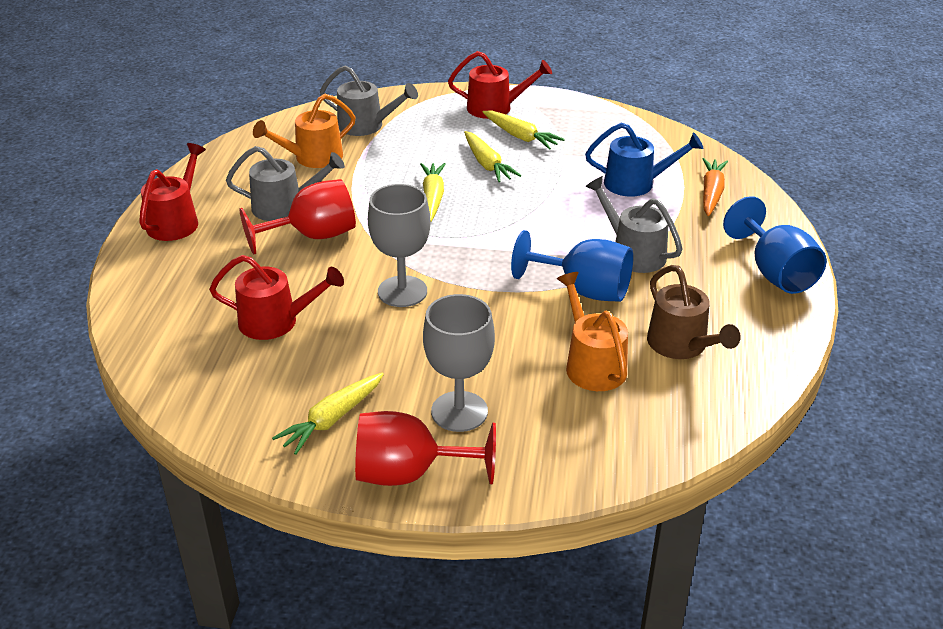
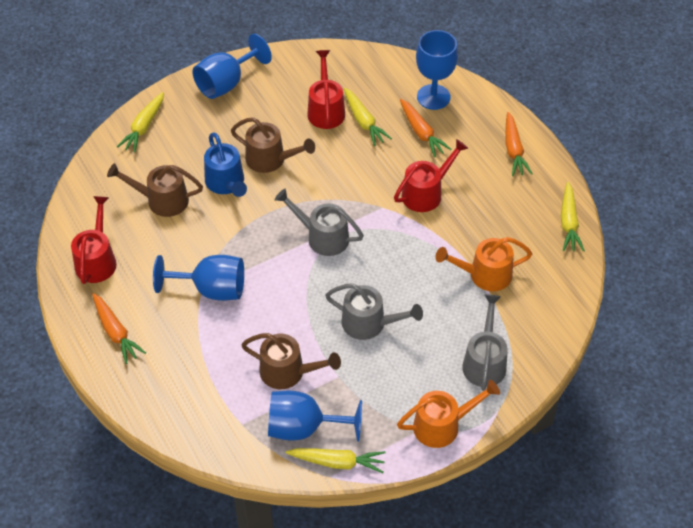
blue goblet: 2 -> 4
brown watering can: 1 -> 3
grey goblet: 2 -> 0
orange carrot: 1 -> 3
red goblet: 2 -> 0

